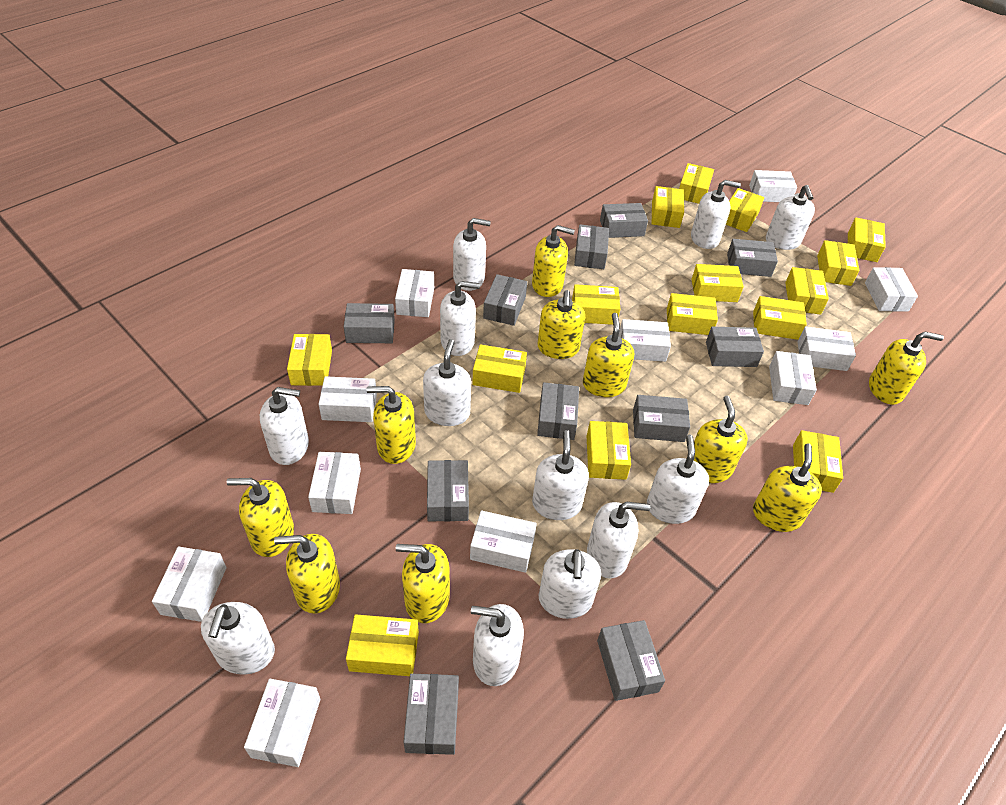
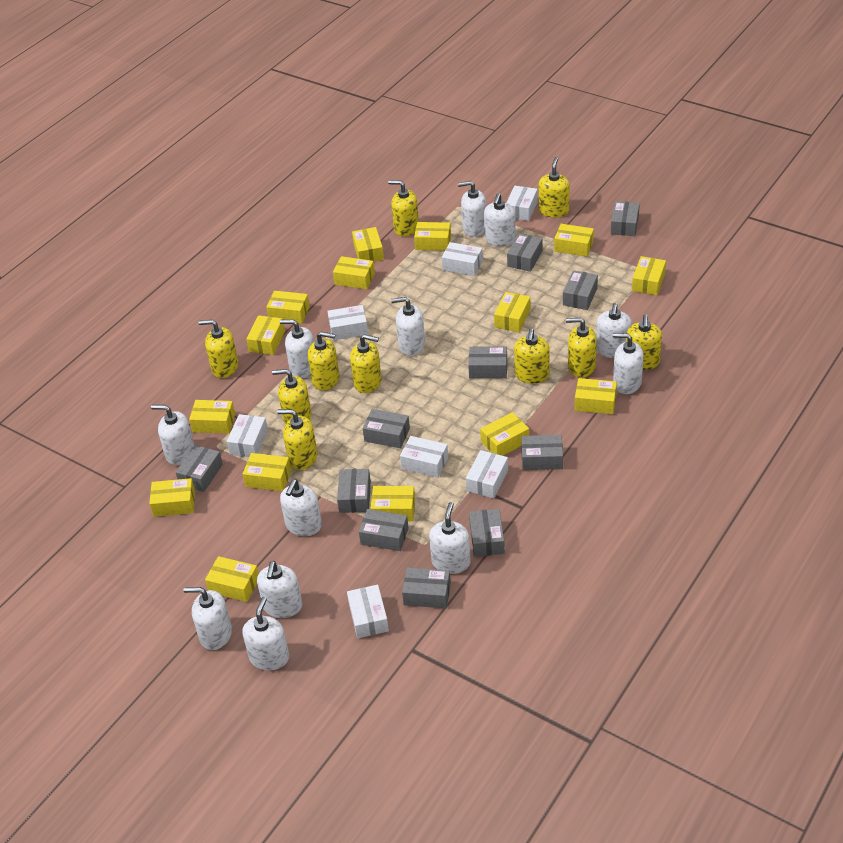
white box: 11 -> 7

